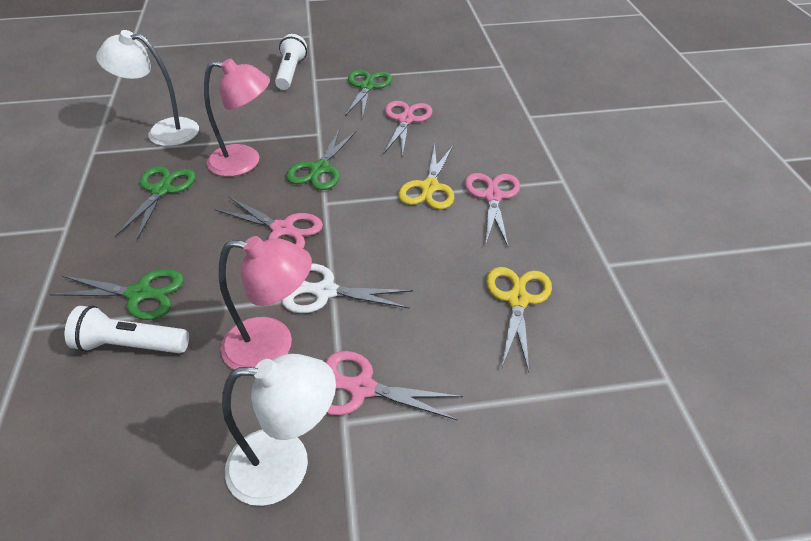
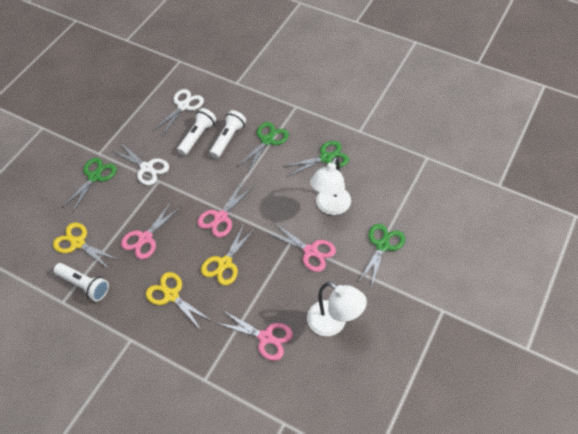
pink lamp: 2 -> 0
white flashlight: 2 -> 3
white scissors: 1 -> 2
yellow scissors: 2 -> 3

